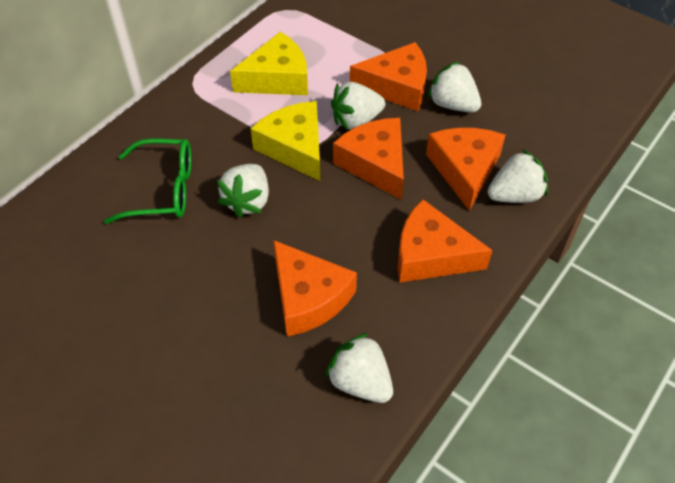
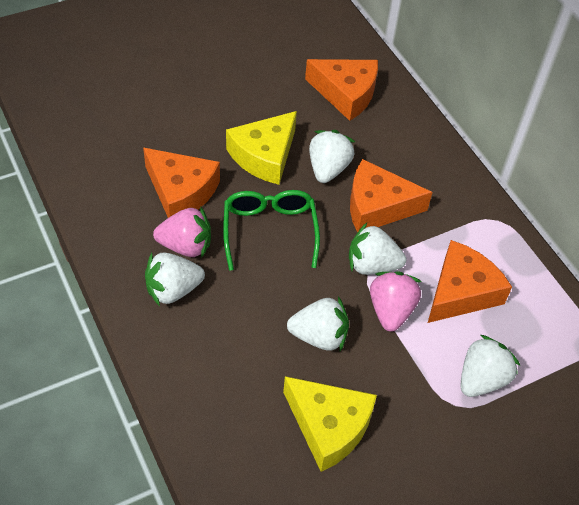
orange cheese: 5 -> 4
pink strawberry: 0 -> 2

